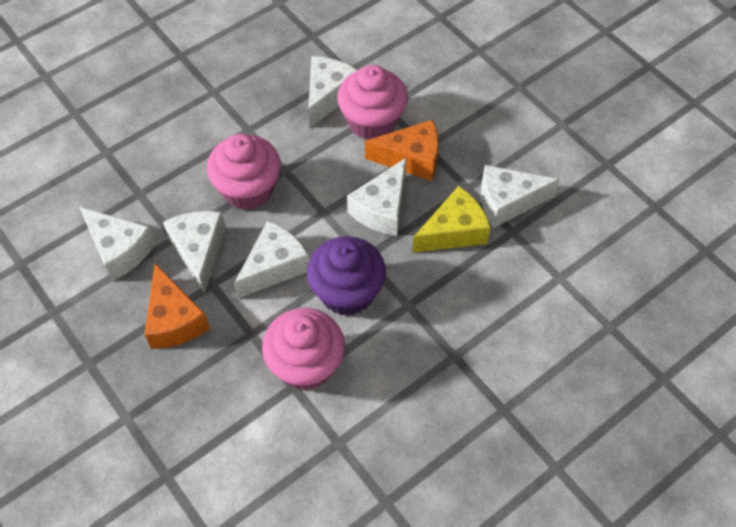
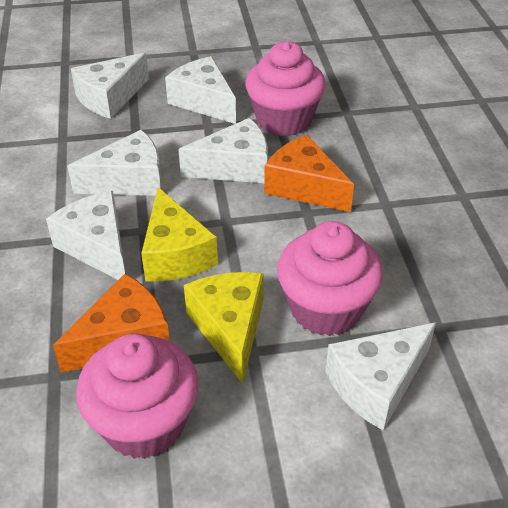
purple cupcake: 1 -> 0
yellow cheese: 1 -> 2

